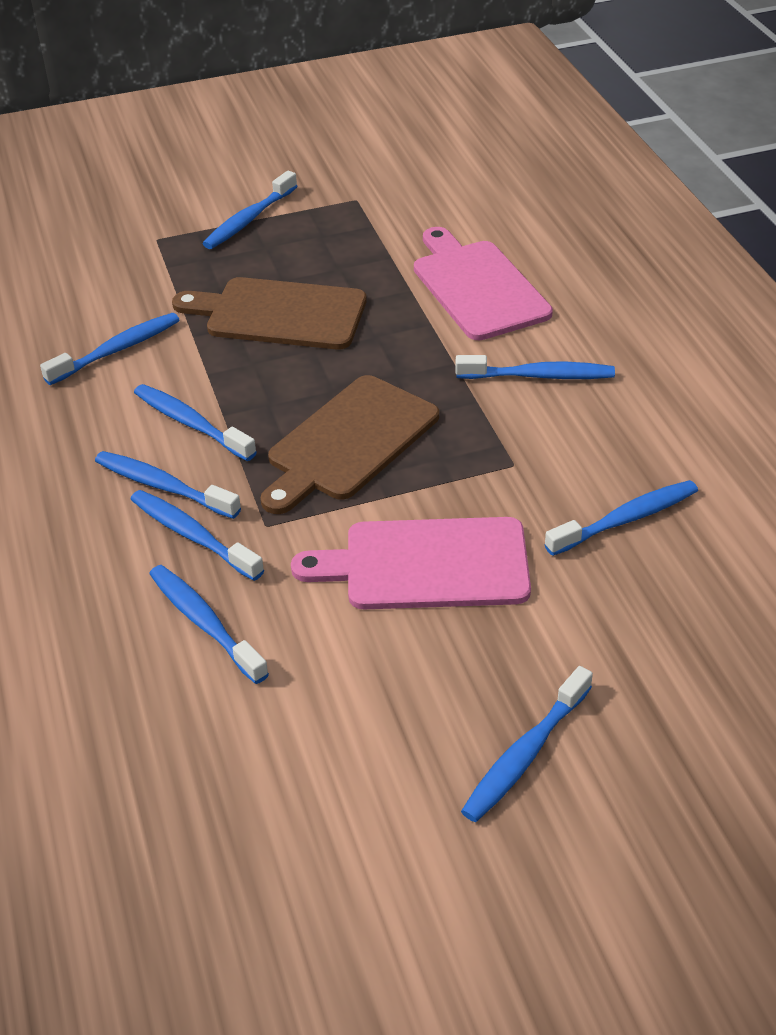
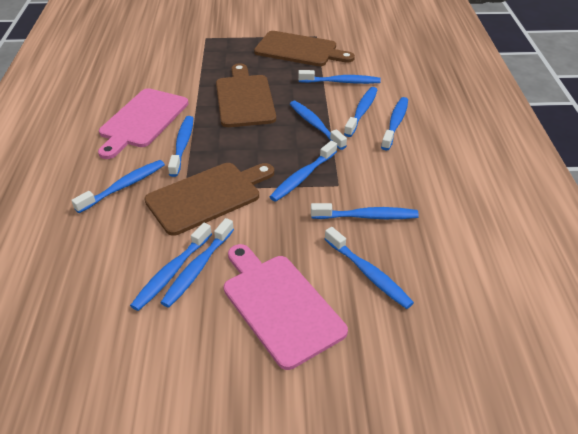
blue toothbrush: 9 -> 11
brown cutting board: 2 -> 3

